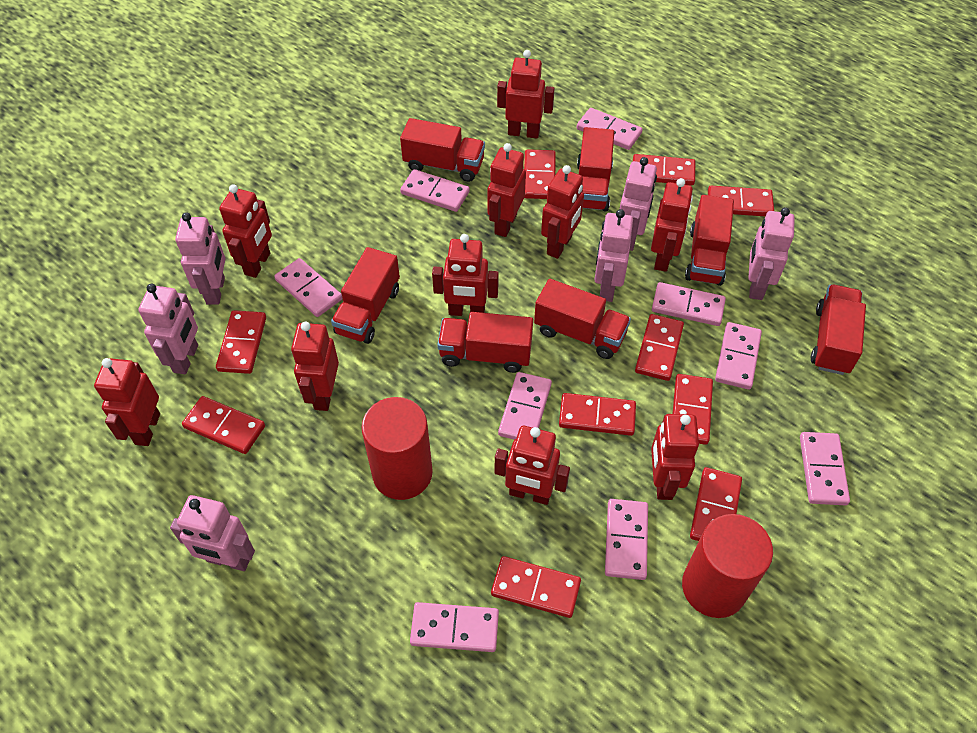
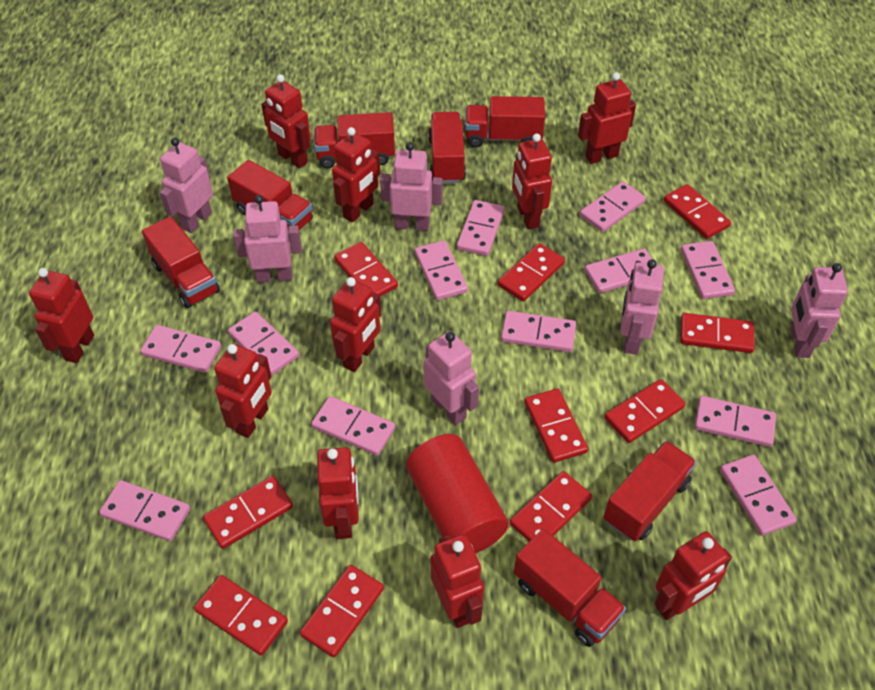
pink domino: 9 -> 12
red cylinder: 2 -> 1

